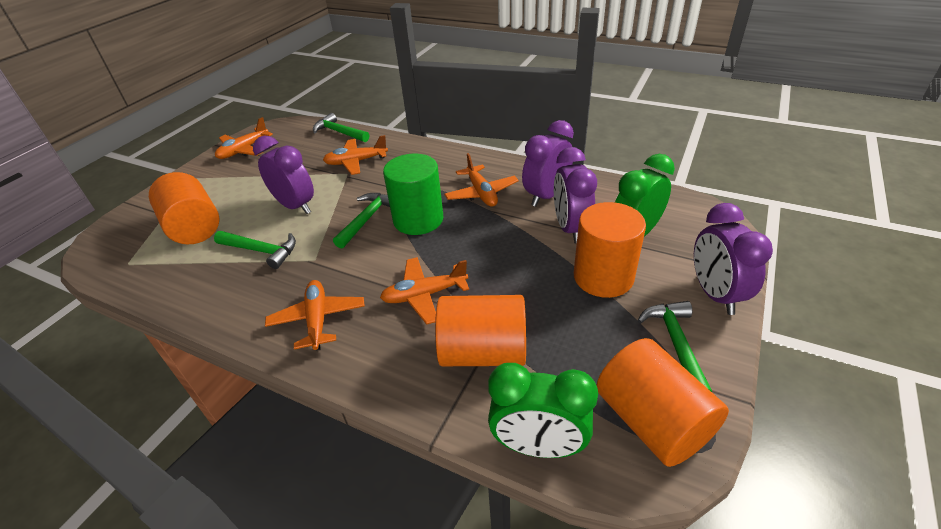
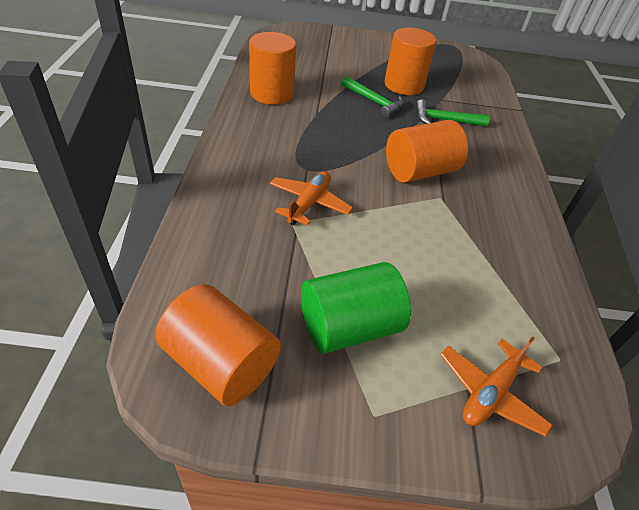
green clock: 2 -> 0
green hammer: 4 -> 2
orange plane: 5 -> 2
purple clock: 4 -> 0

